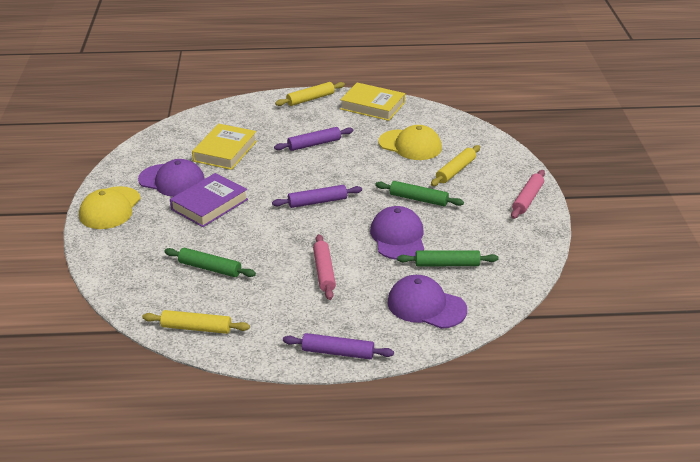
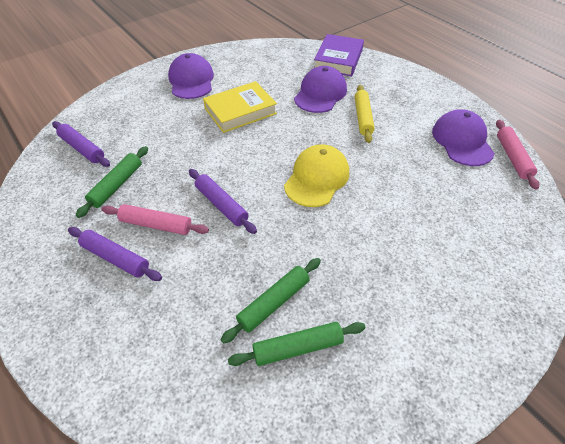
yellow book: 2 -> 1
yellow cap: 2 -> 1
yellow rolling pin: 3 -> 1

